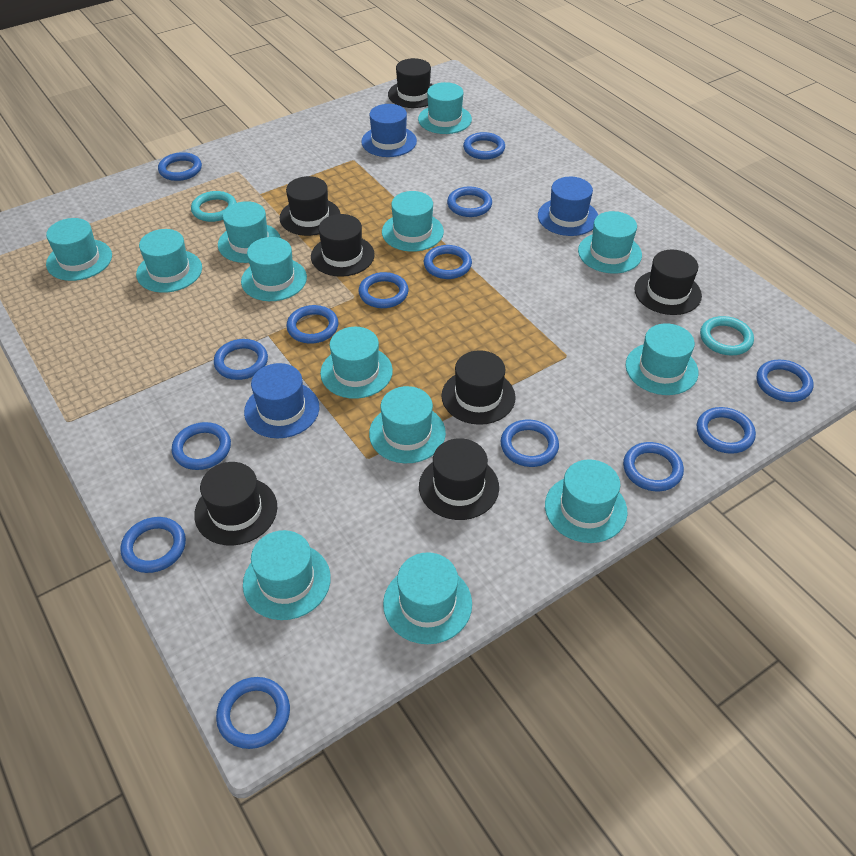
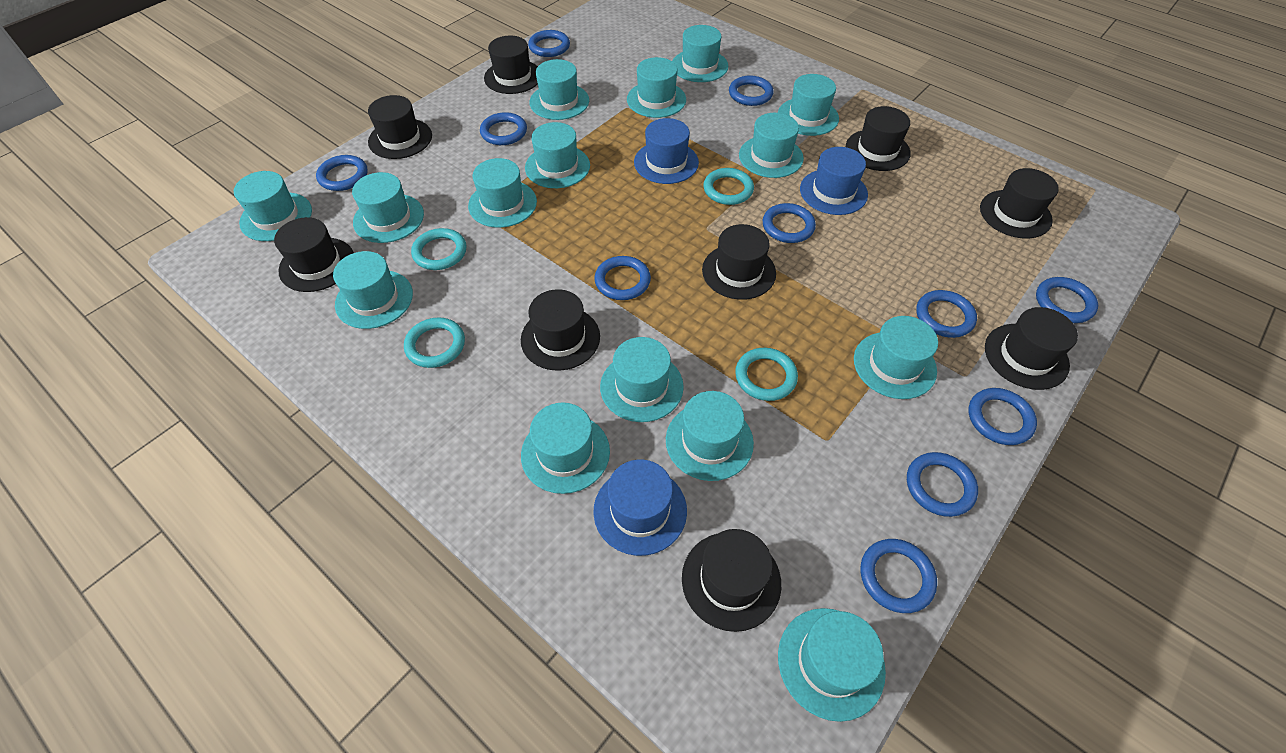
black hat: 7 -> 9
blue ring: 14 -> 11
turquoise hat: 13 -> 15
turquoise ring: 2 -> 4

